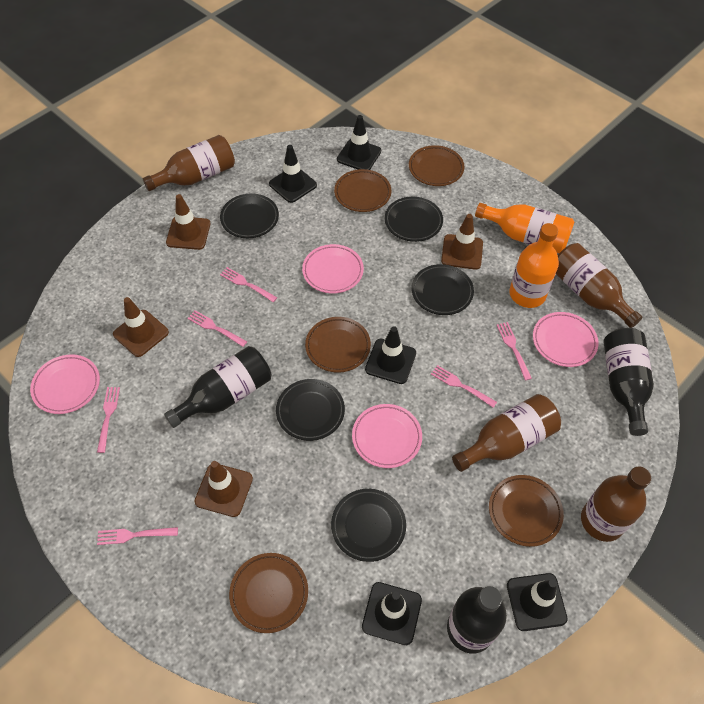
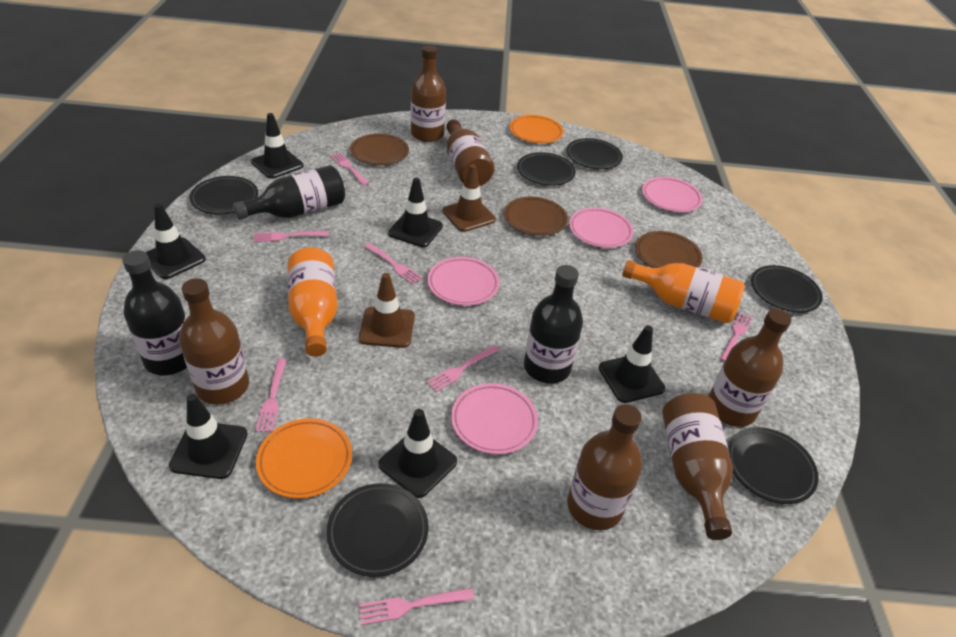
black plate: 5 -> 6
black traffic cone: 5 -> 6
brown bottle: 4 -> 6
brown plate: 5 -> 3
brown traffic cone: 4 -> 2
orange plate: 0 -> 2
pink fork: 6 -> 7

